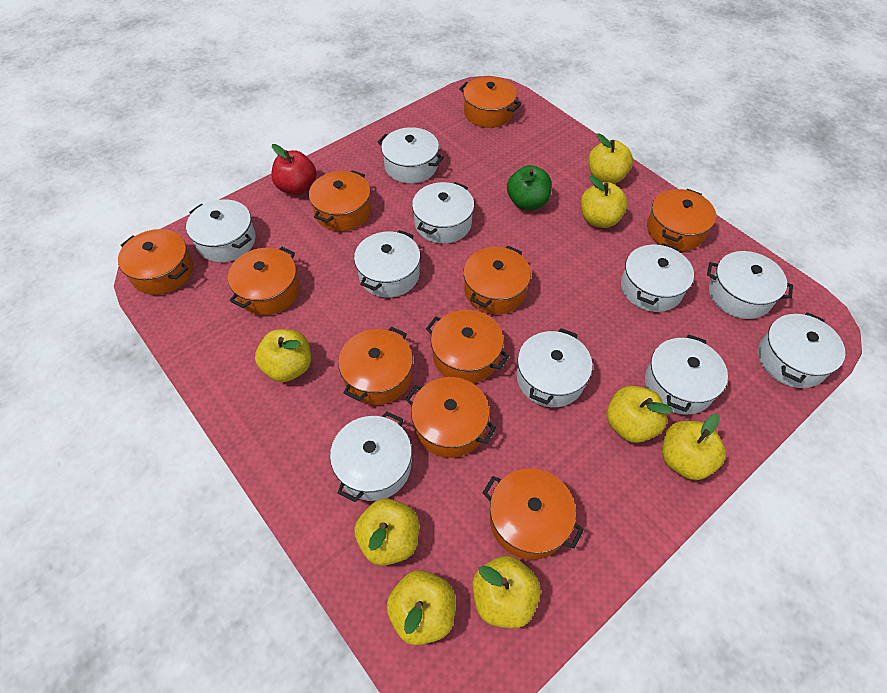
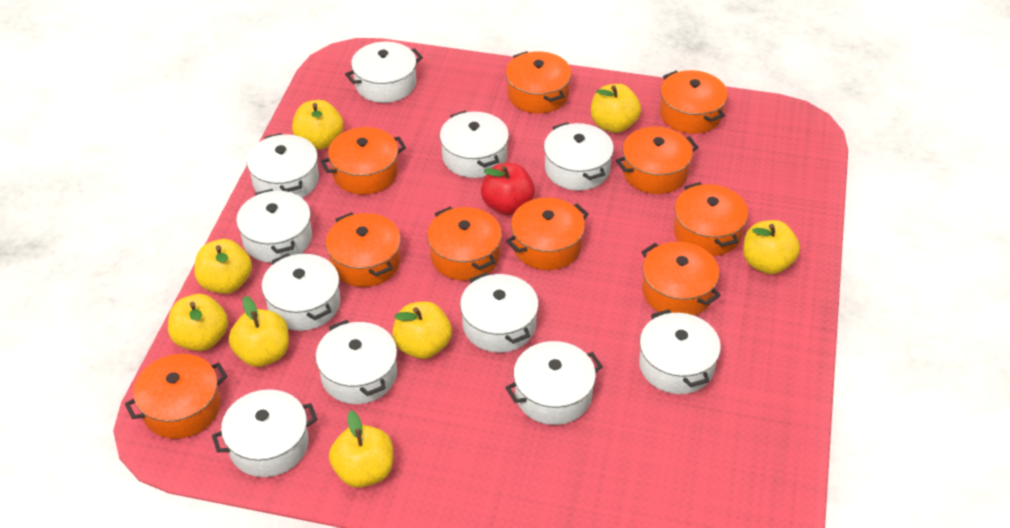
green apple: 1 -> 0
white pot: 10 -> 11

